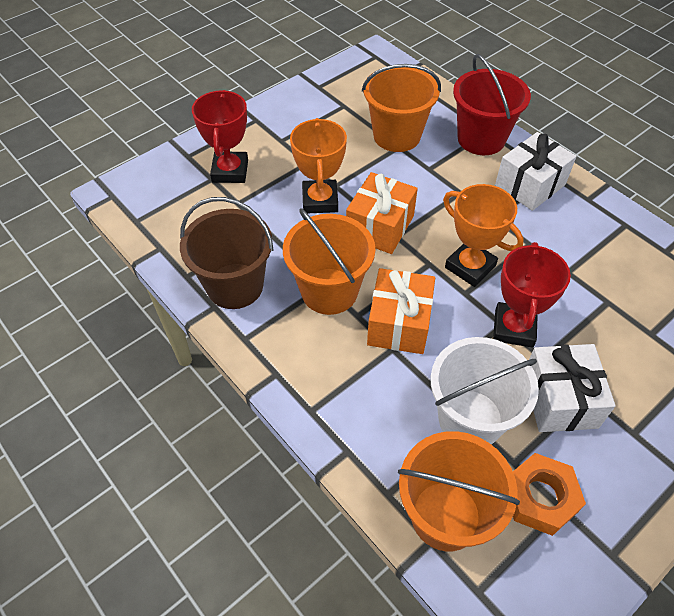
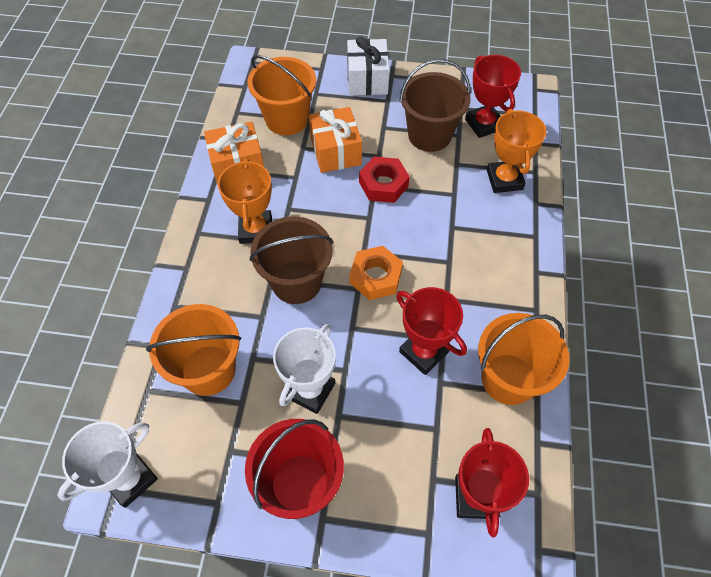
brown bucket: 1 -> 2
red nut: 0 -> 1
red trophy: 2 -> 3
white bucket: 1 -> 0
white gift: 2 -> 1
white trophy: 0 -> 2

